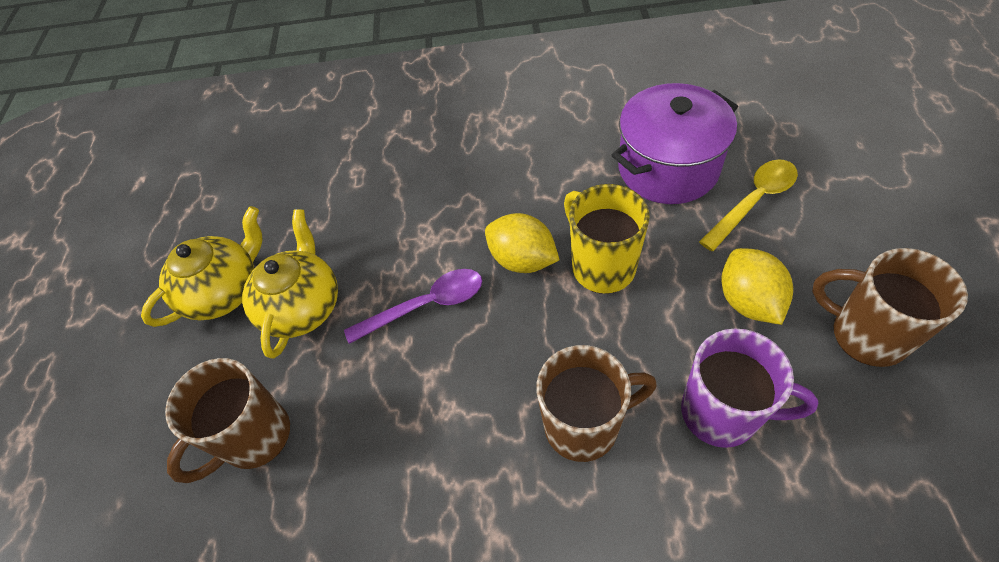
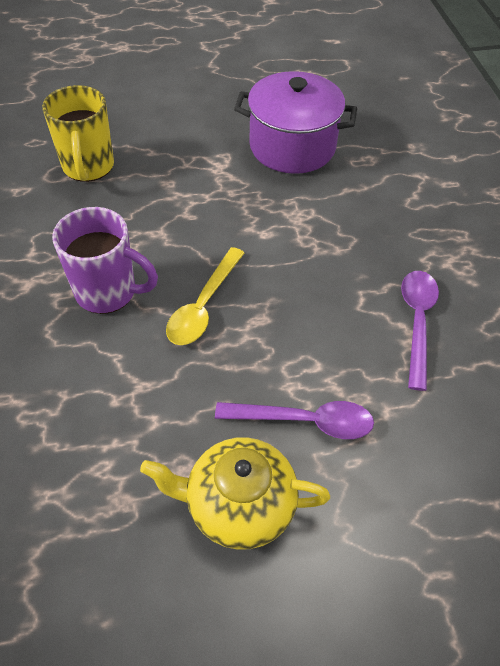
brown mug: 3 -> 0
purple spoon: 1 -> 2
yellow lemon: 2 -> 0
yellow teapot: 2 -> 1

